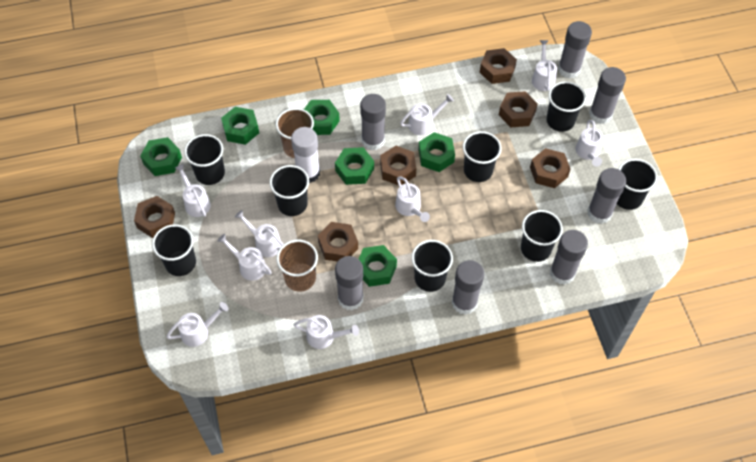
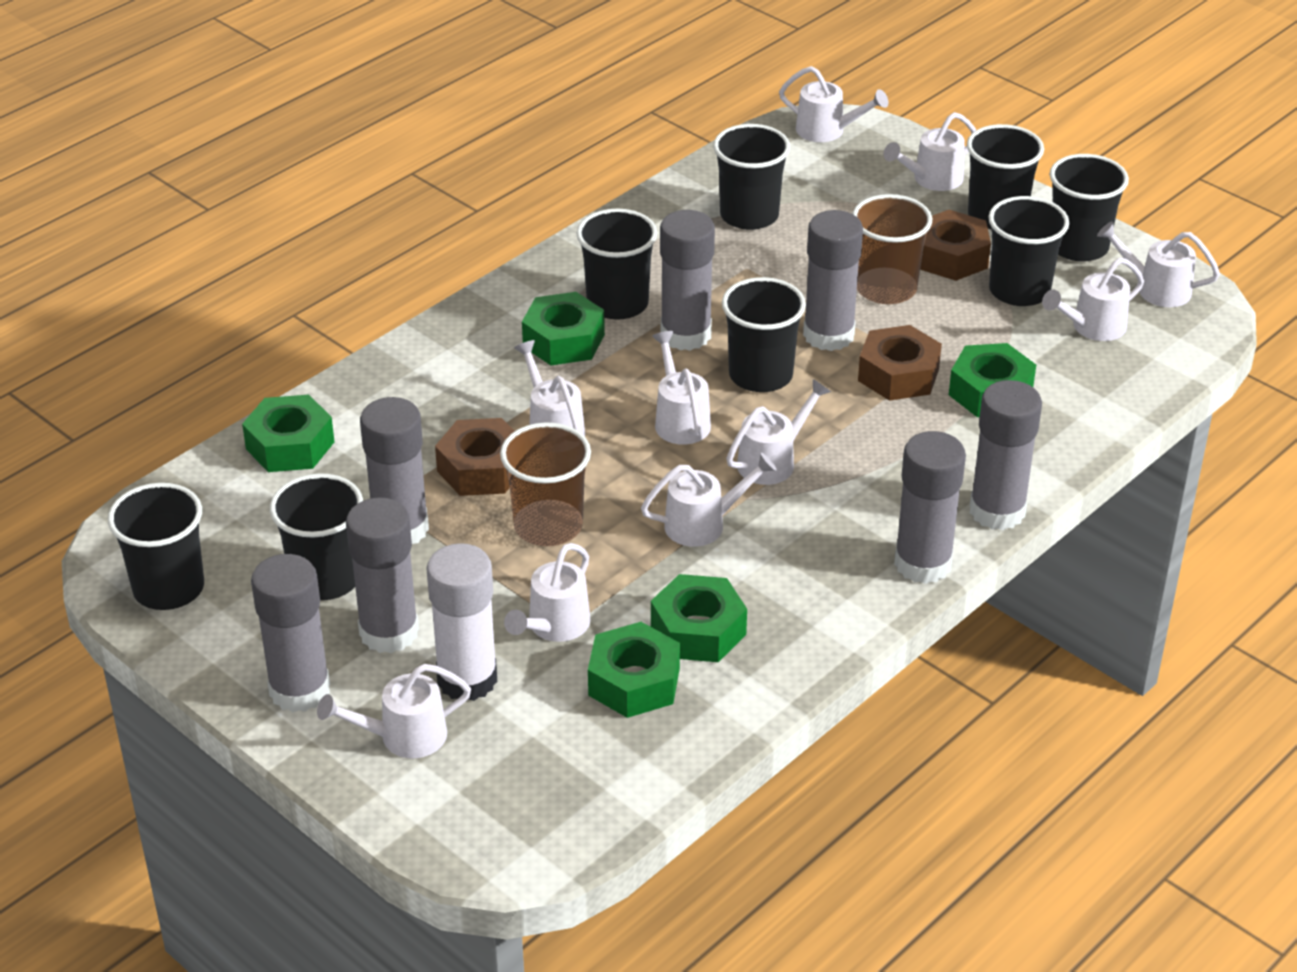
brown nut: 6 -> 3
green nut: 6 -> 5
white watering can: 9 -> 10

